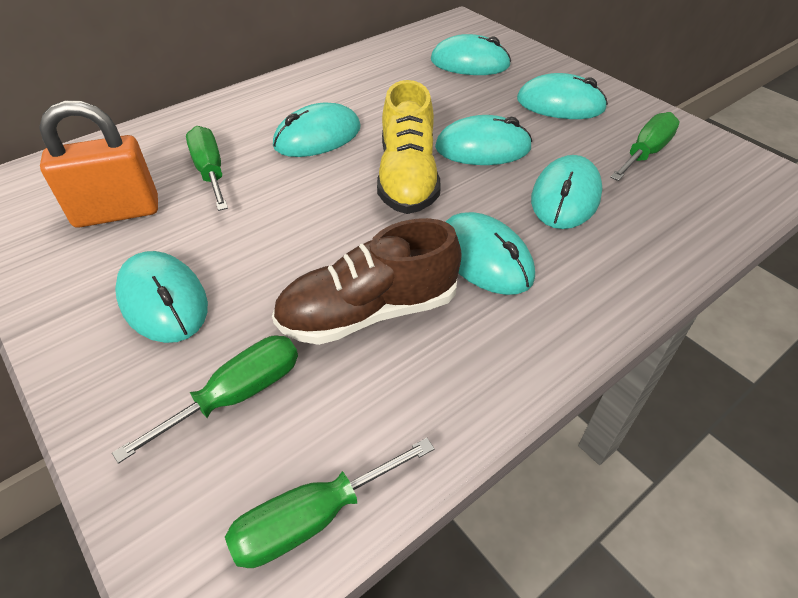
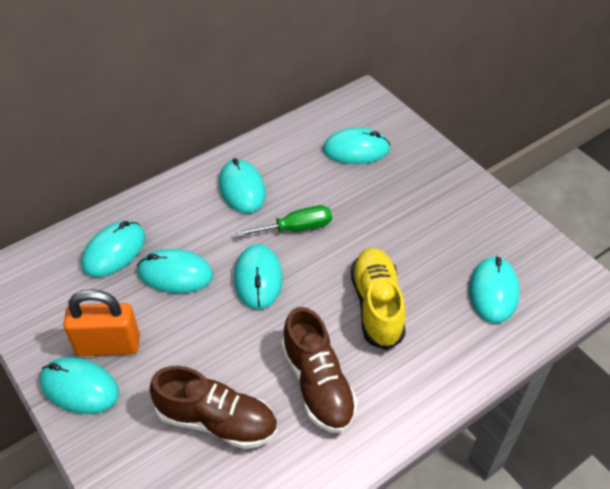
brown shoe: 1 -> 2
green screwdriver: 4 -> 1

